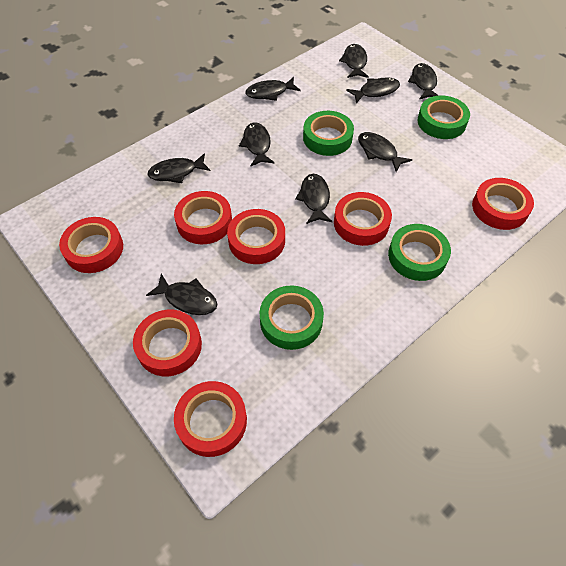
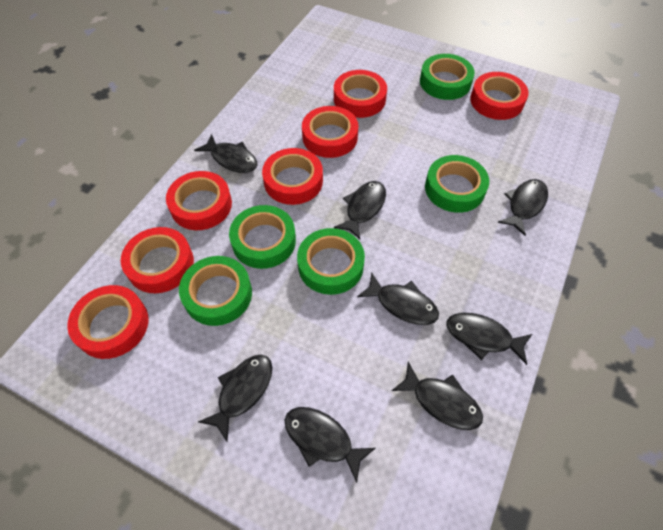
black fish: 9 -> 8
green tape: 4 -> 5

